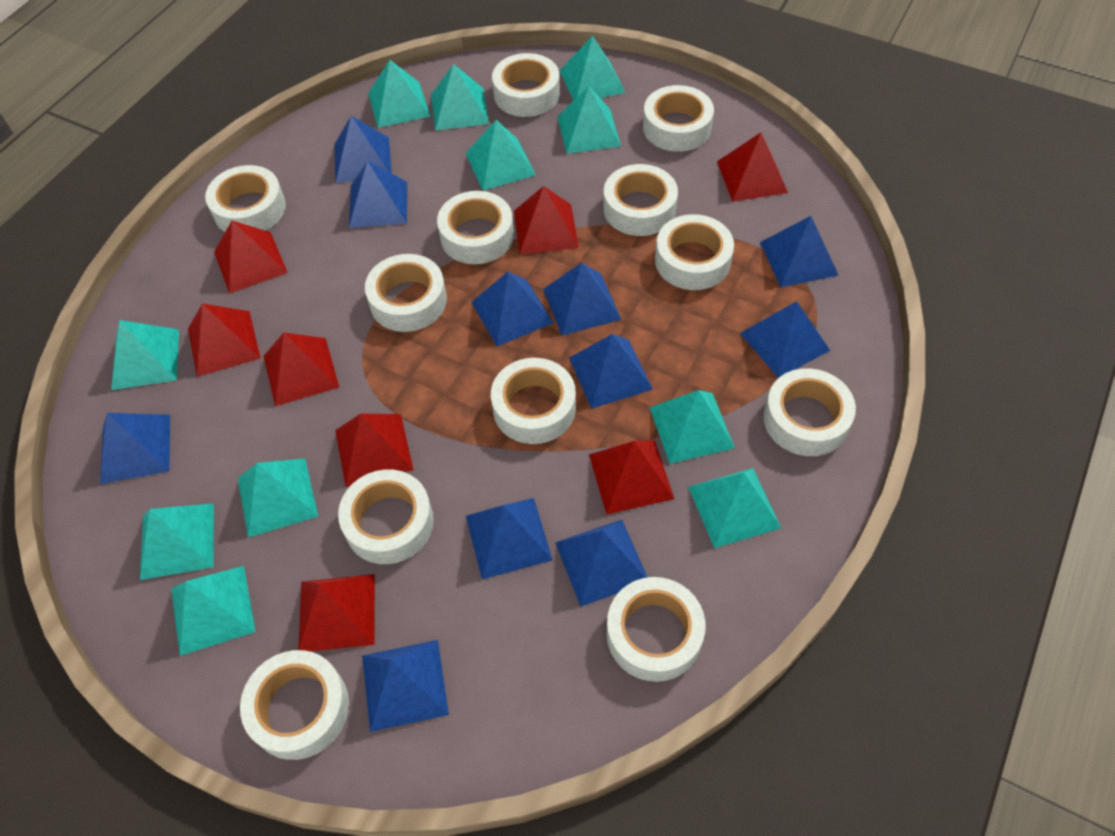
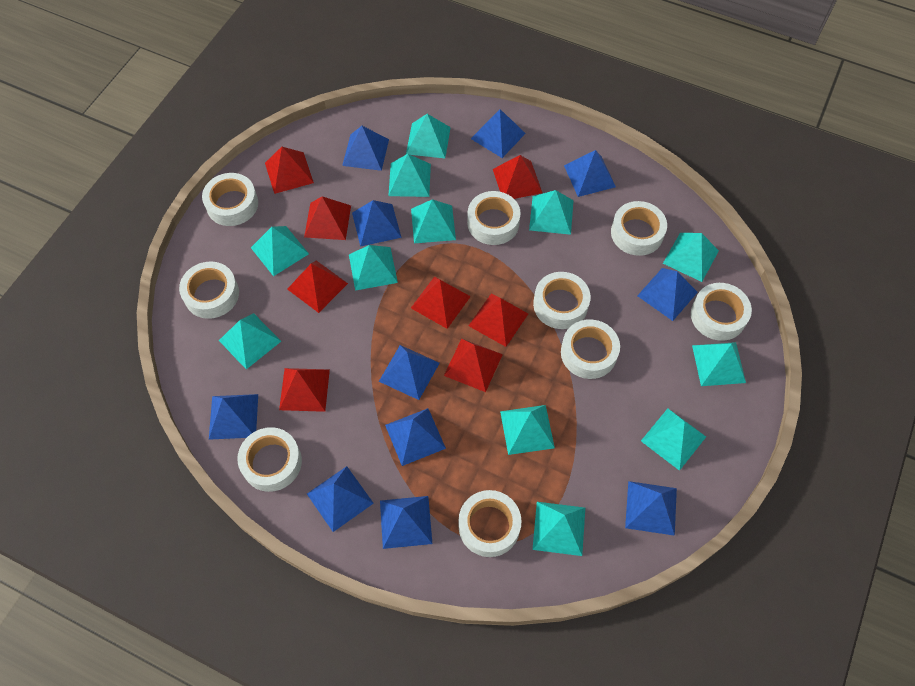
turquoise pyramid: 11 -> 12
white tape: 12 -> 9

